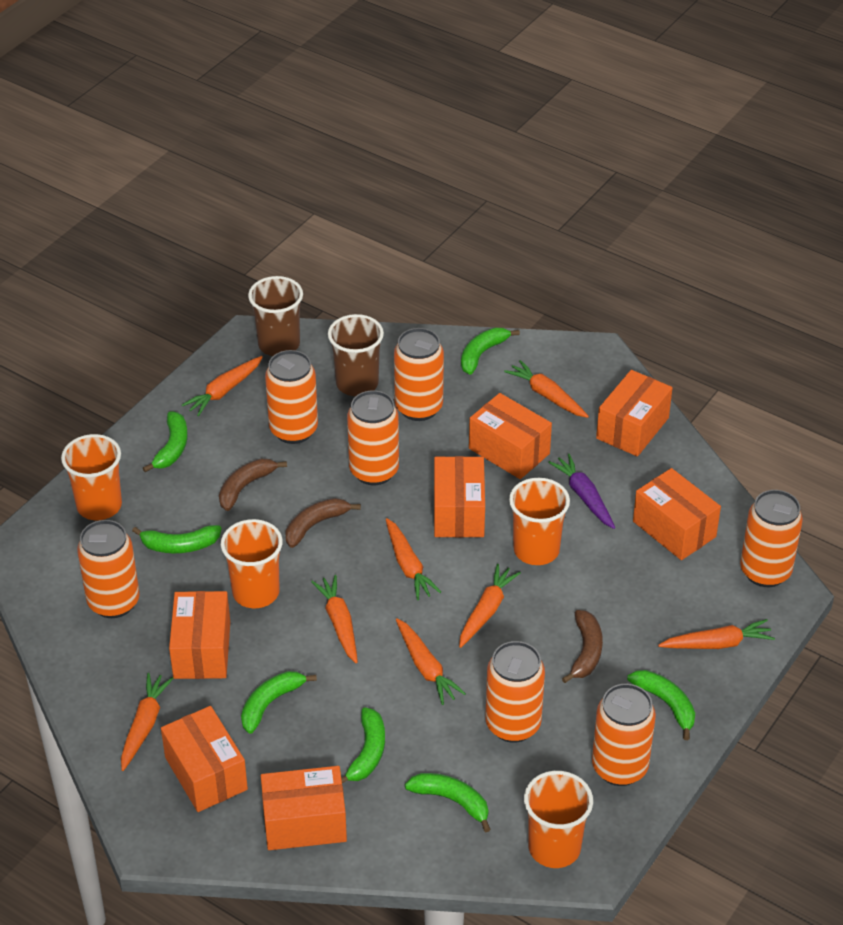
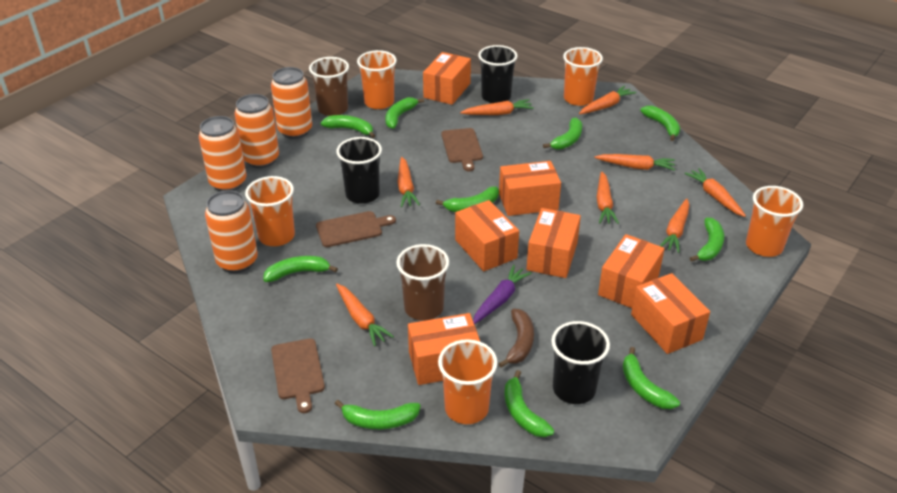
black cup: 0 -> 3
brown banana: 3 -> 1
brown cutting board: 0 -> 3
green banana: 7 -> 10
orange can: 7 -> 4
orange cup: 4 -> 5

